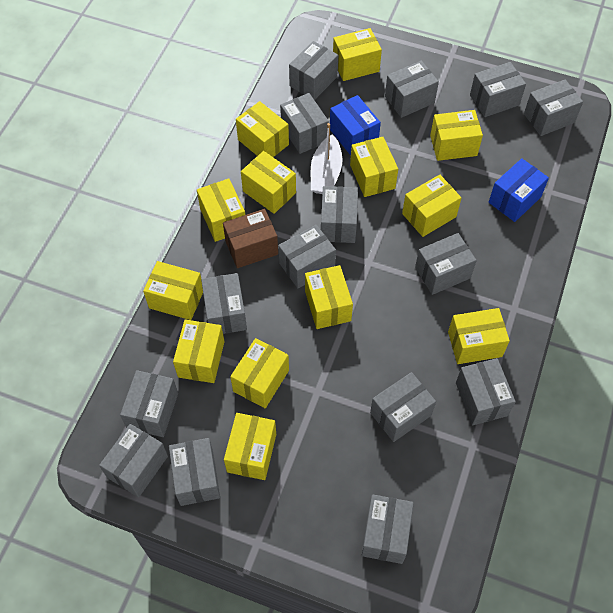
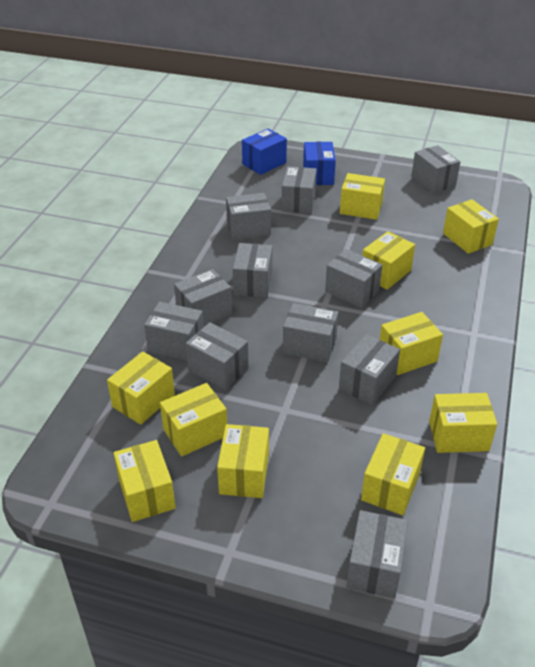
brown box: 1 -> 0
grey box: 15 -> 11
white boat: 1 -> 0
yellow box: 13 -> 10

